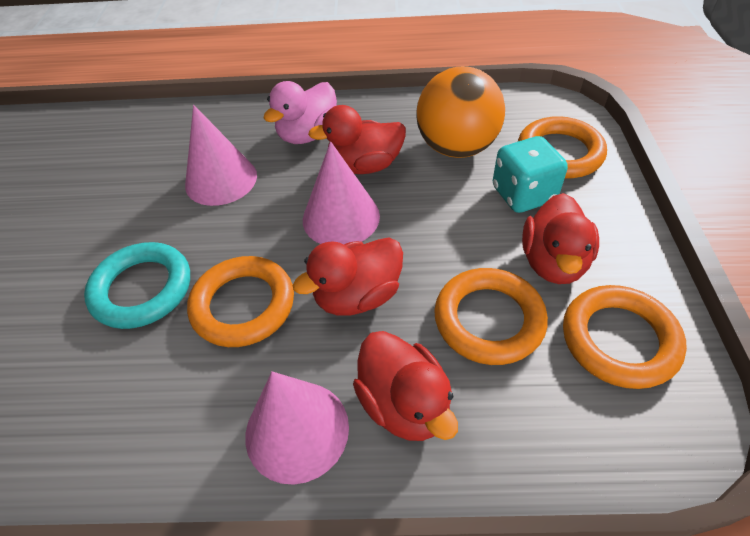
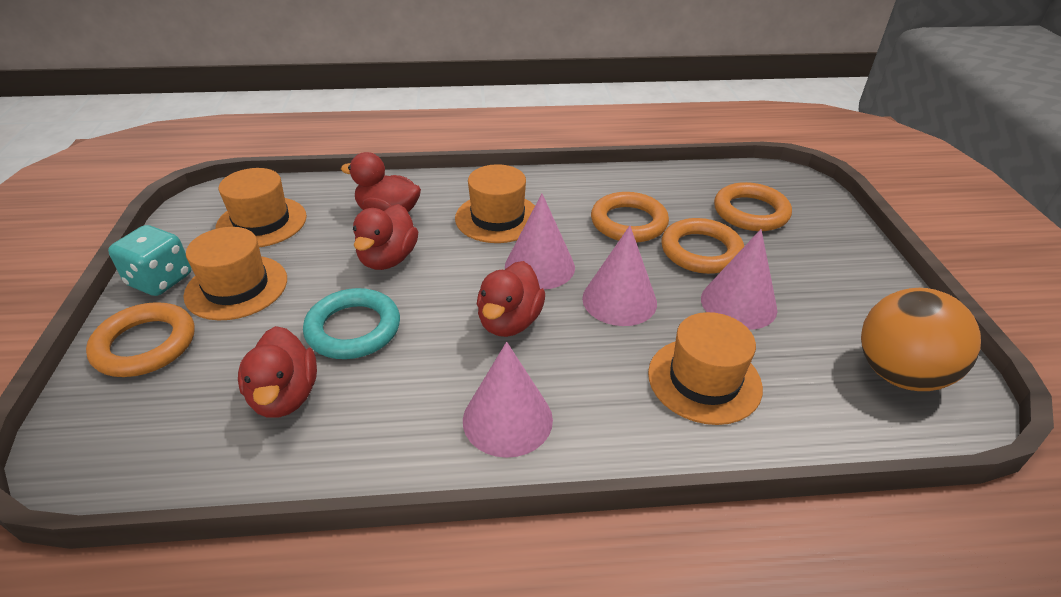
orange hat: 0 -> 4
pink cone: 3 -> 4
pink duck: 1 -> 0

